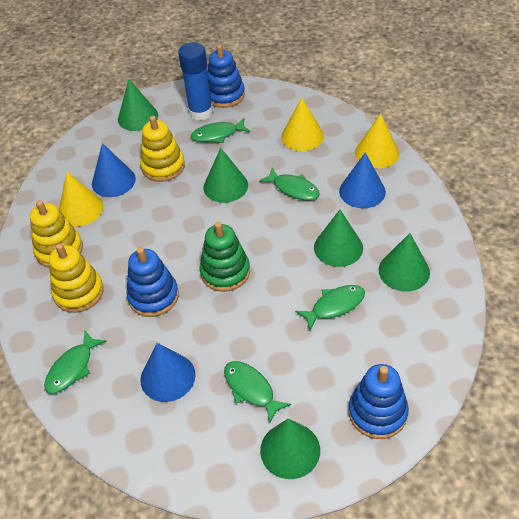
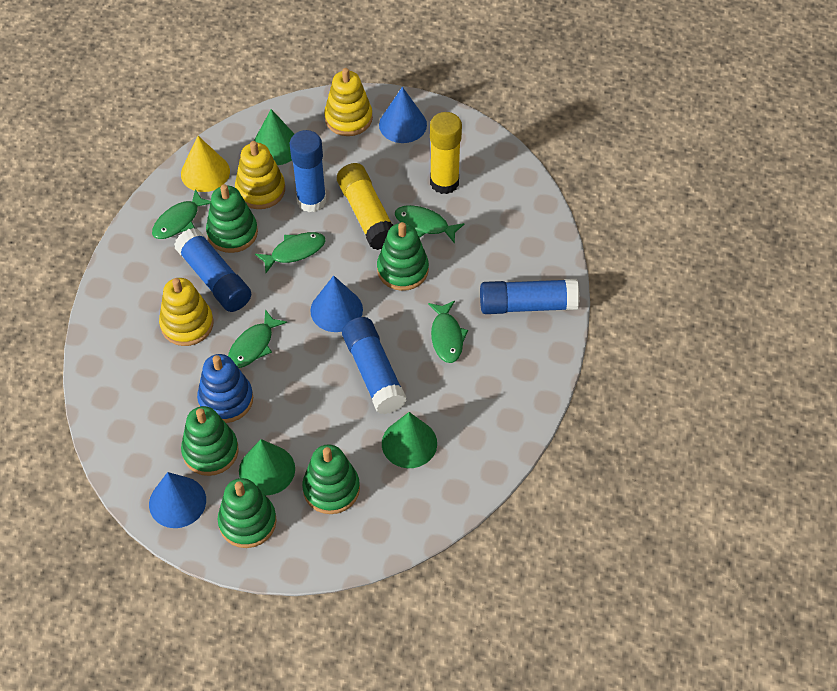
blue glue stick: 1 -> 4
blue stacking toy: 3 -> 1
green cone: 5 -> 3
green stacking toy: 1 -> 5
yellow cone: 3 -> 1
yellow glue stick: 0 -> 2

